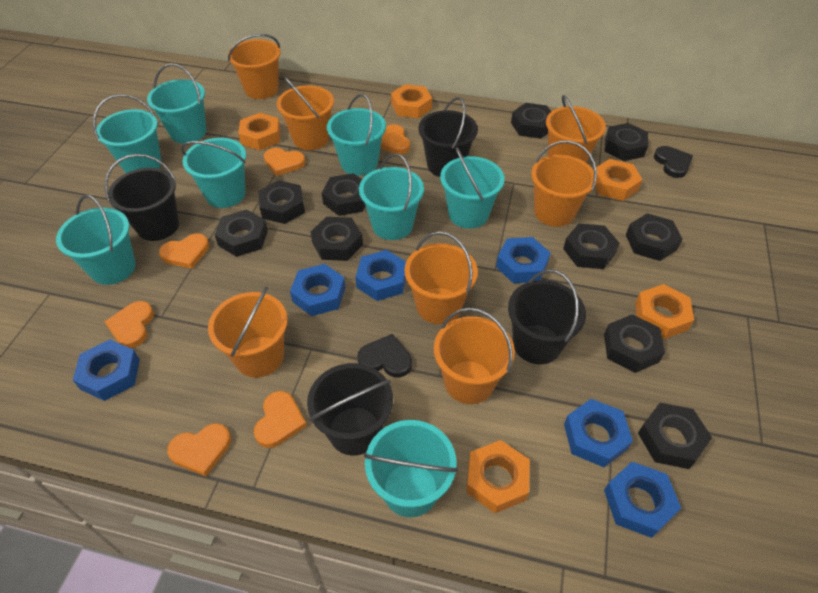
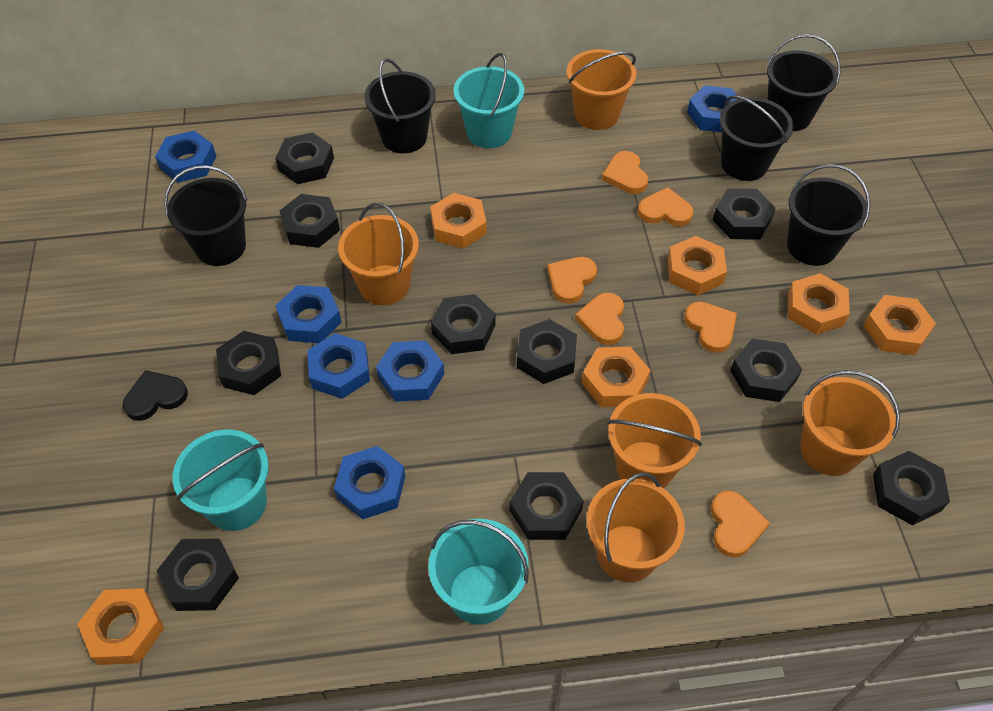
black bucket: 4 -> 5
black heart: 2 -> 1
orange bucket: 7 -> 5
orange nut: 5 -> 6
turquoise bucket: 8 -> 3

